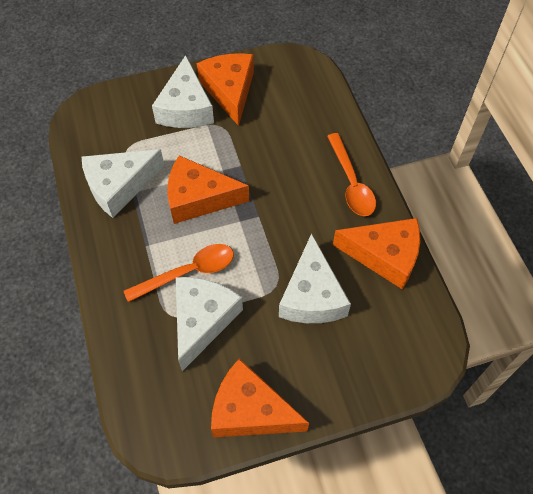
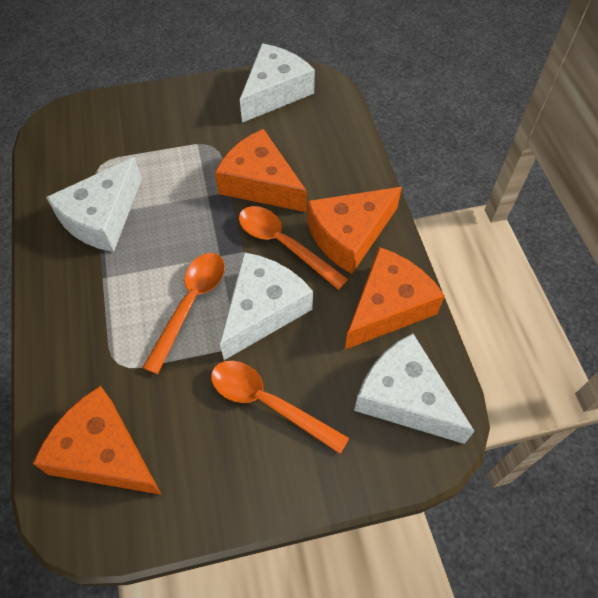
orange spoon: 2 -> 3

